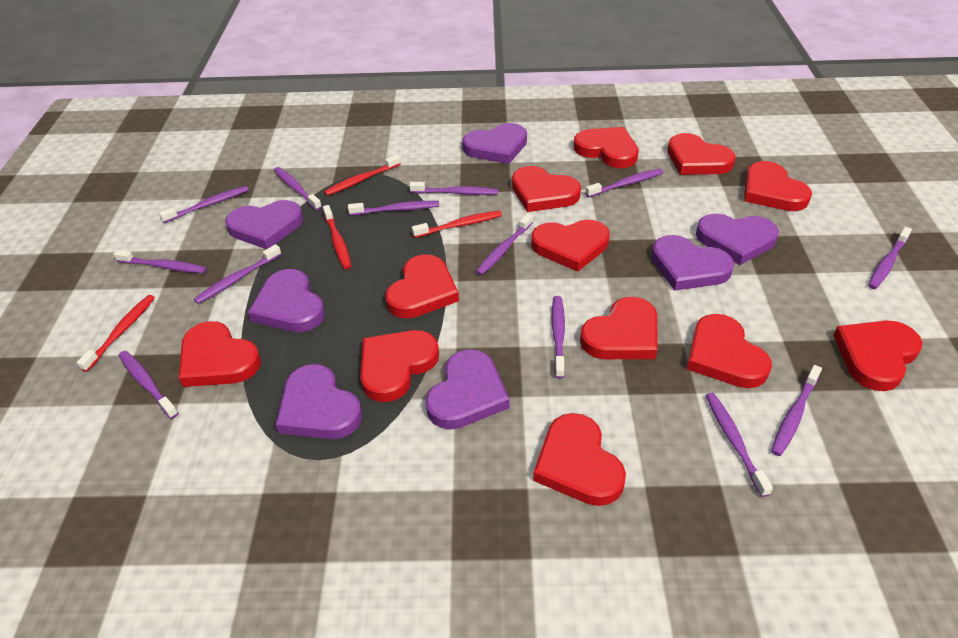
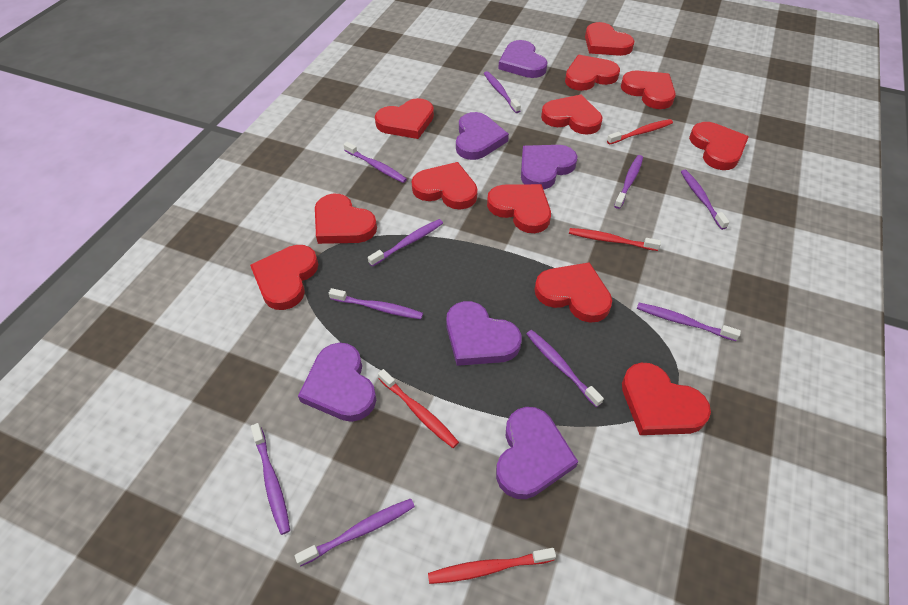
purple heart: 7 -> 6
purple toothbrush: 13 -> 10

